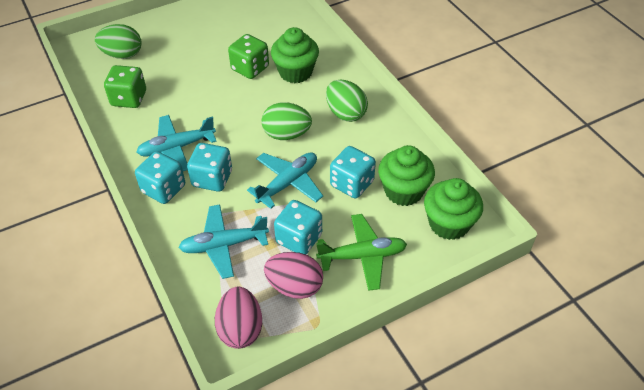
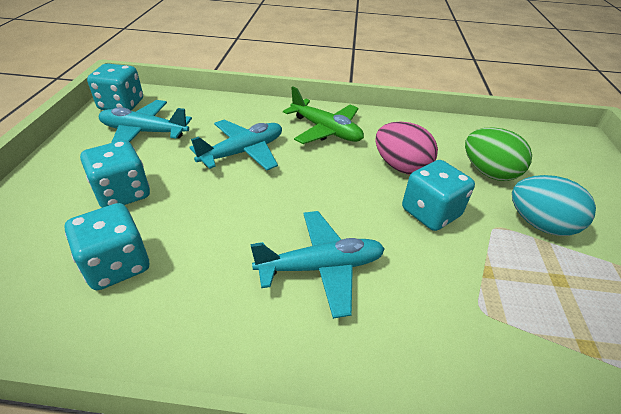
green cupcake: 3 -> 0
green dice: 2 -> 0
green egg: 3 -> 1
pink egg: 2 -> 1
turquoise egg: 0 -> 1

